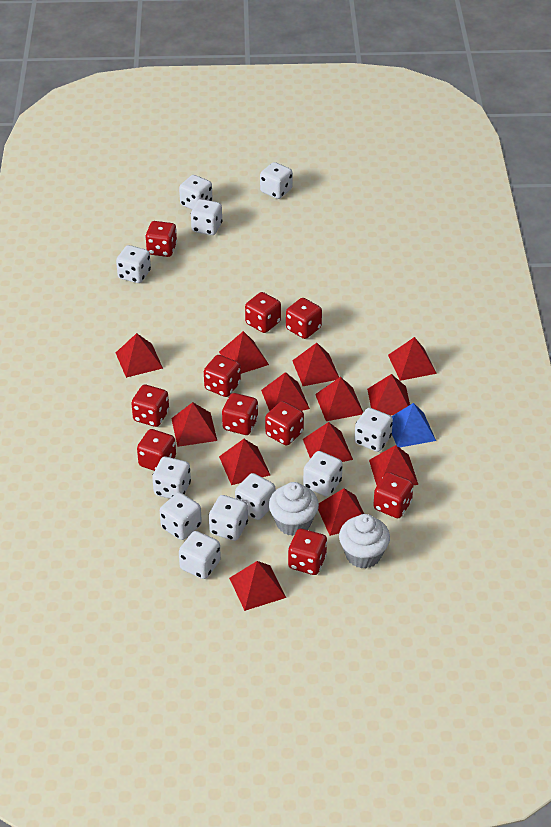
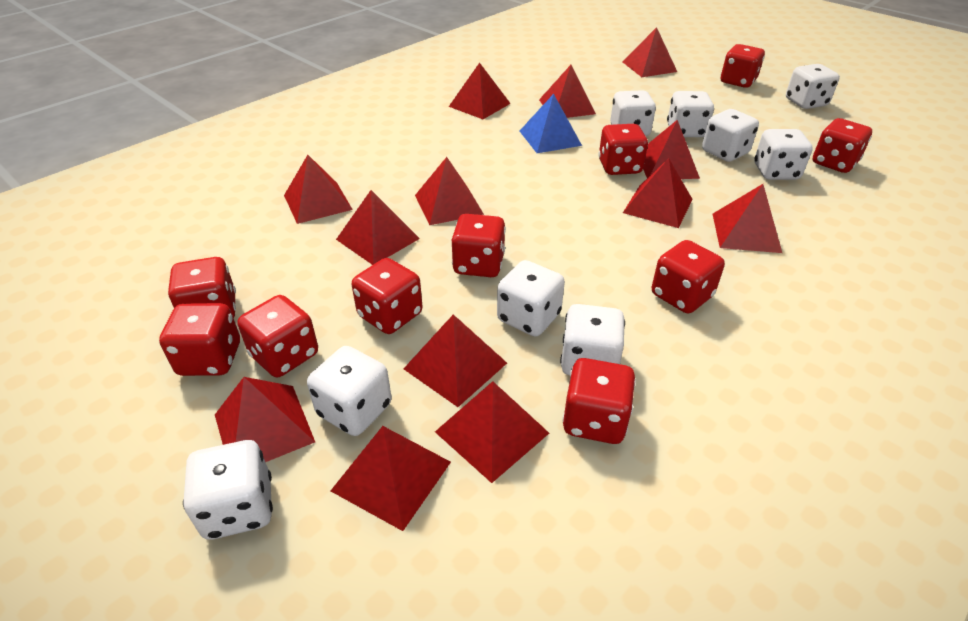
white cupcake: 2 -> 0
white dice: 11 -> 9

